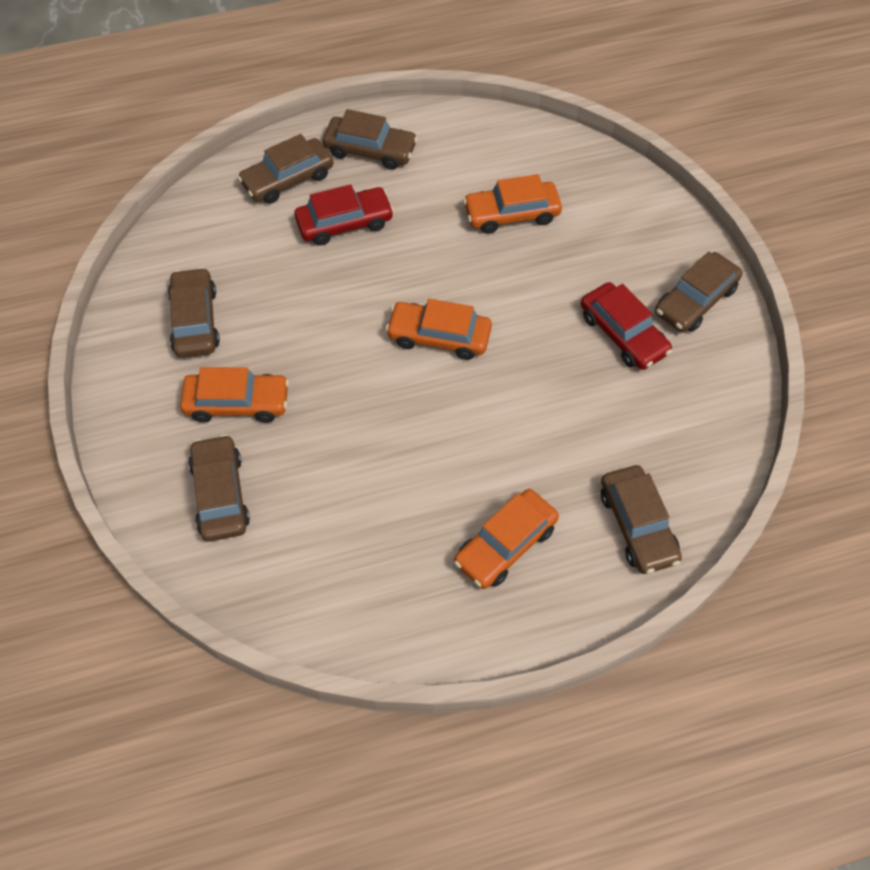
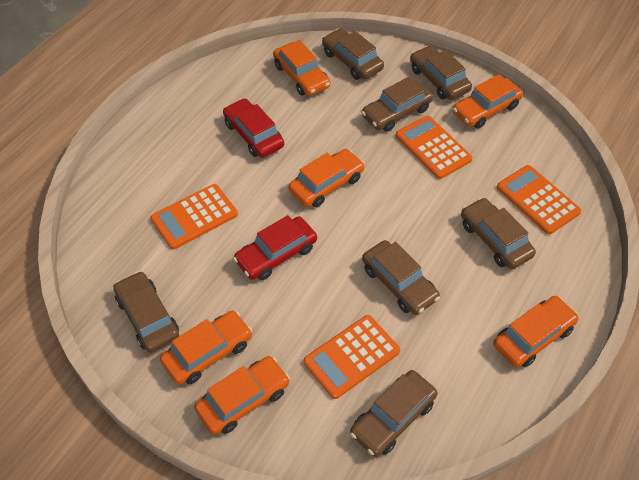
brown car: 6 -> 7
orange calculator: 0 -> 4
orange car: 4 -> 6

